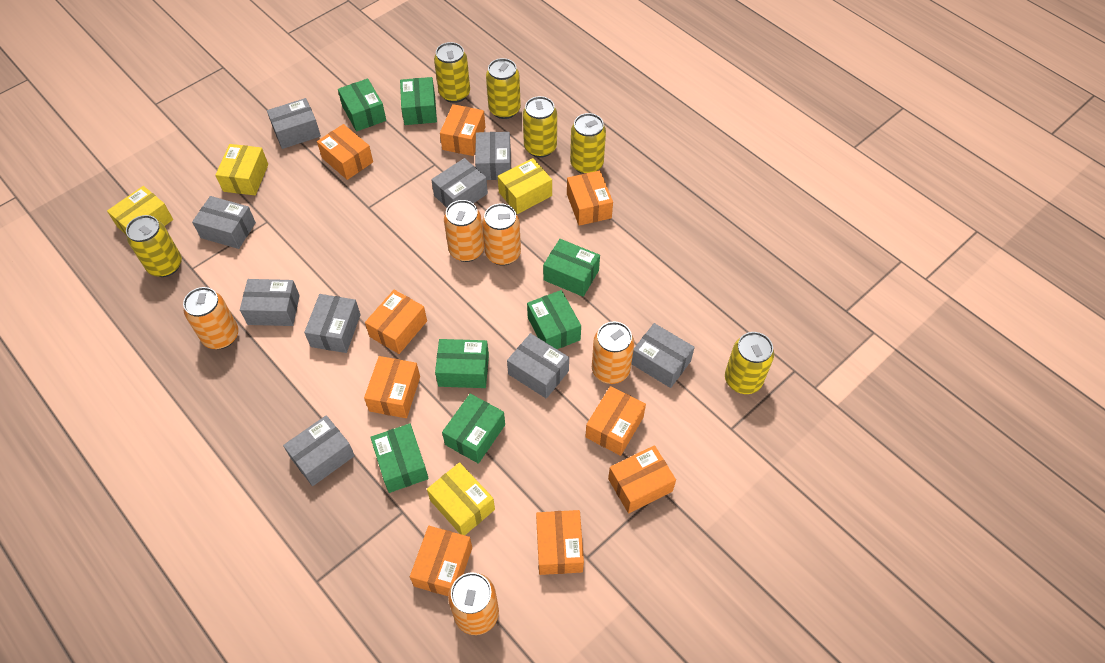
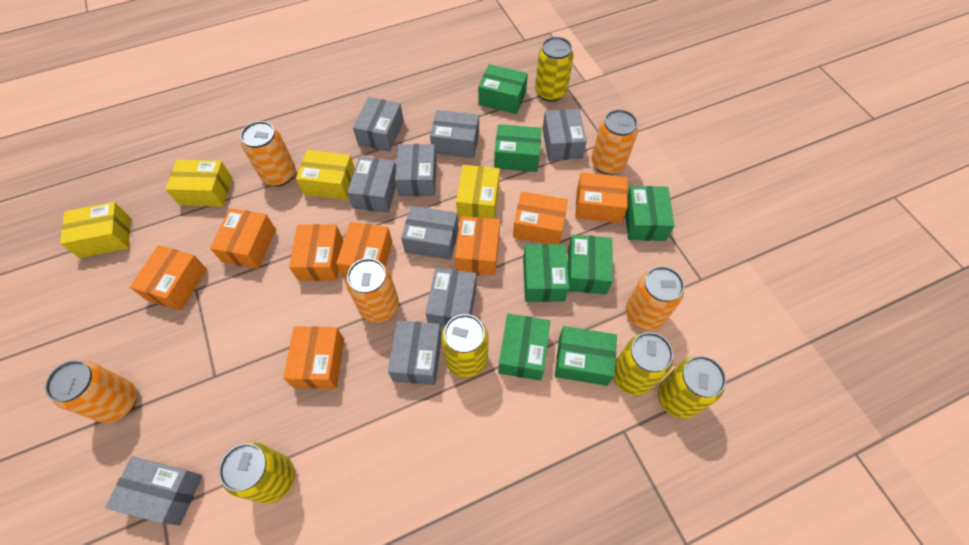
orange box: 9 -> 8
yellow can: 6 -> 5

